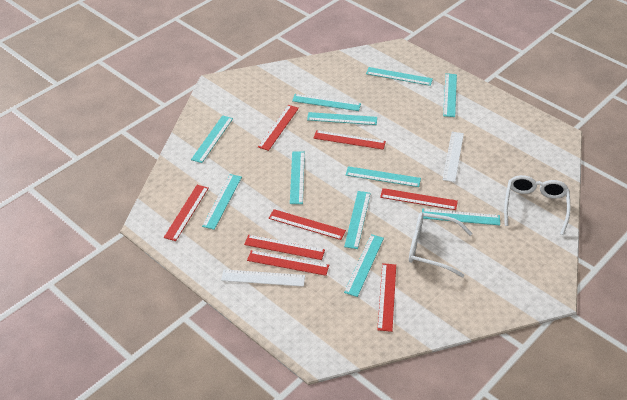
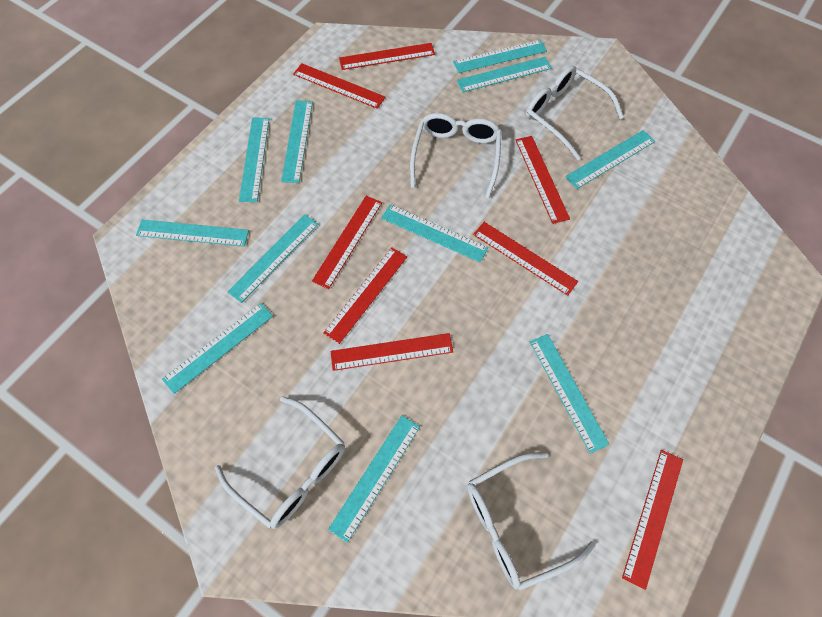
white glasses: 2 -> 4
white ruler: 2 -> 0

